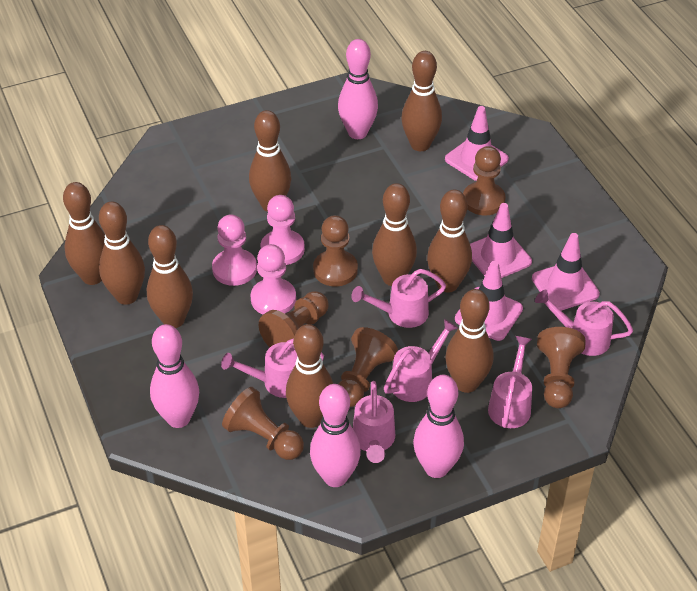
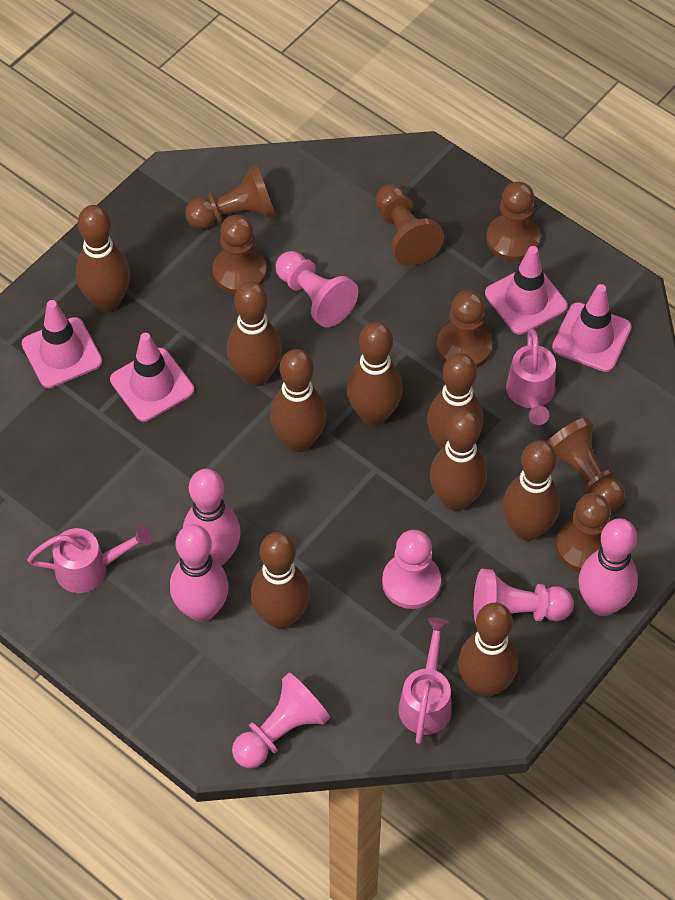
brown pawn: 6 -> 7
pink bowling pin: 4 -> 3
pink pawn: 3 -> 4
pink watering can: 6 -> 3

